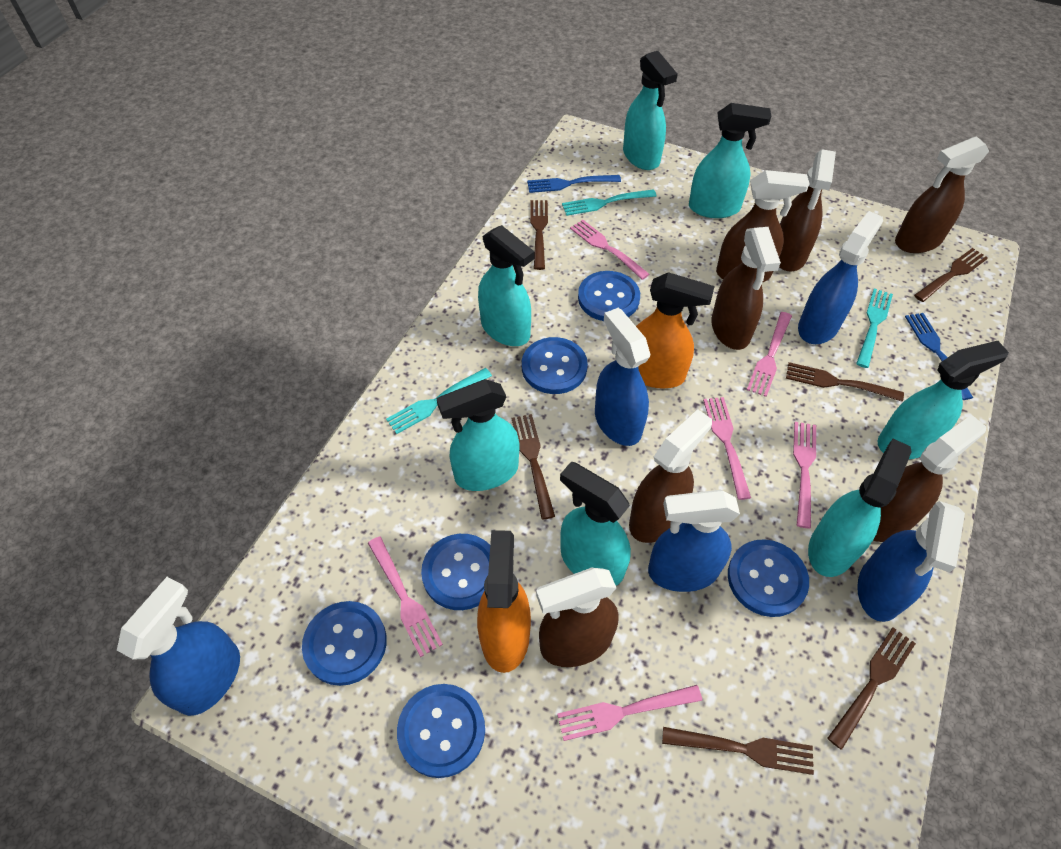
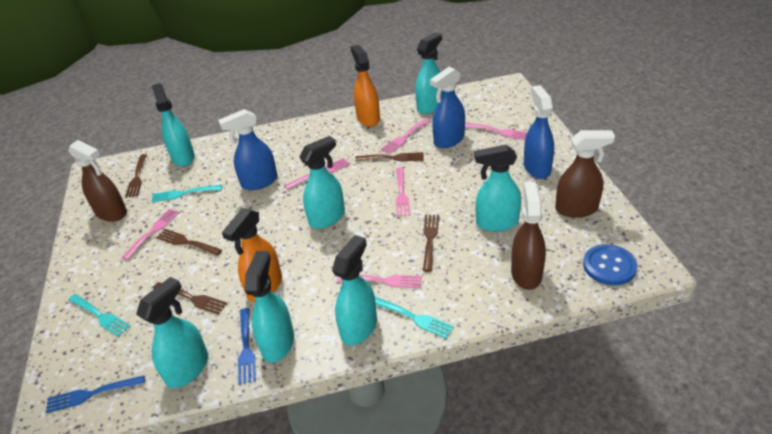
blue button: 6 -> 1
blue spray bottle: 5 -> 3
brown fork: 6 -> 5
brown spray bottle: 7 -> 3

